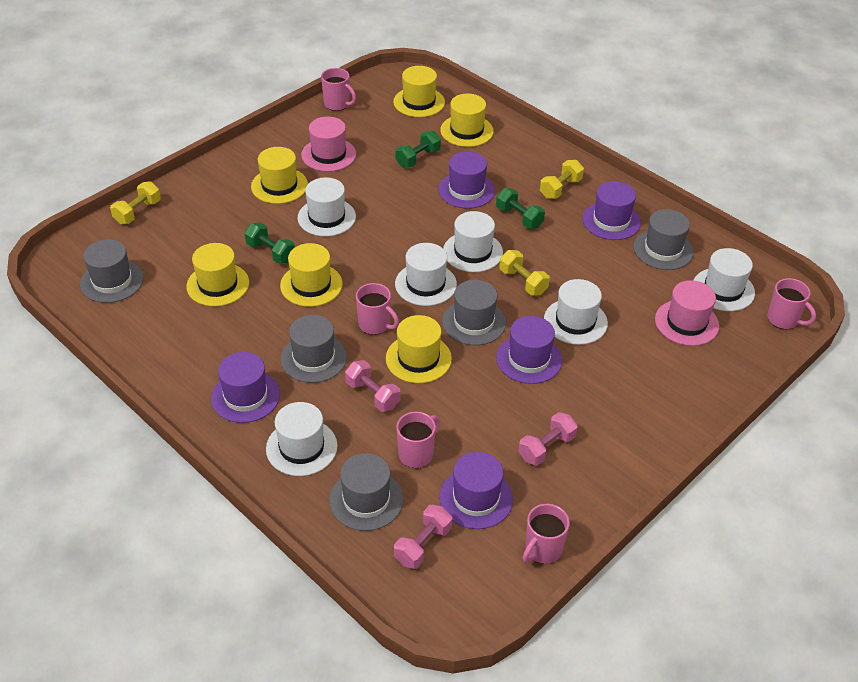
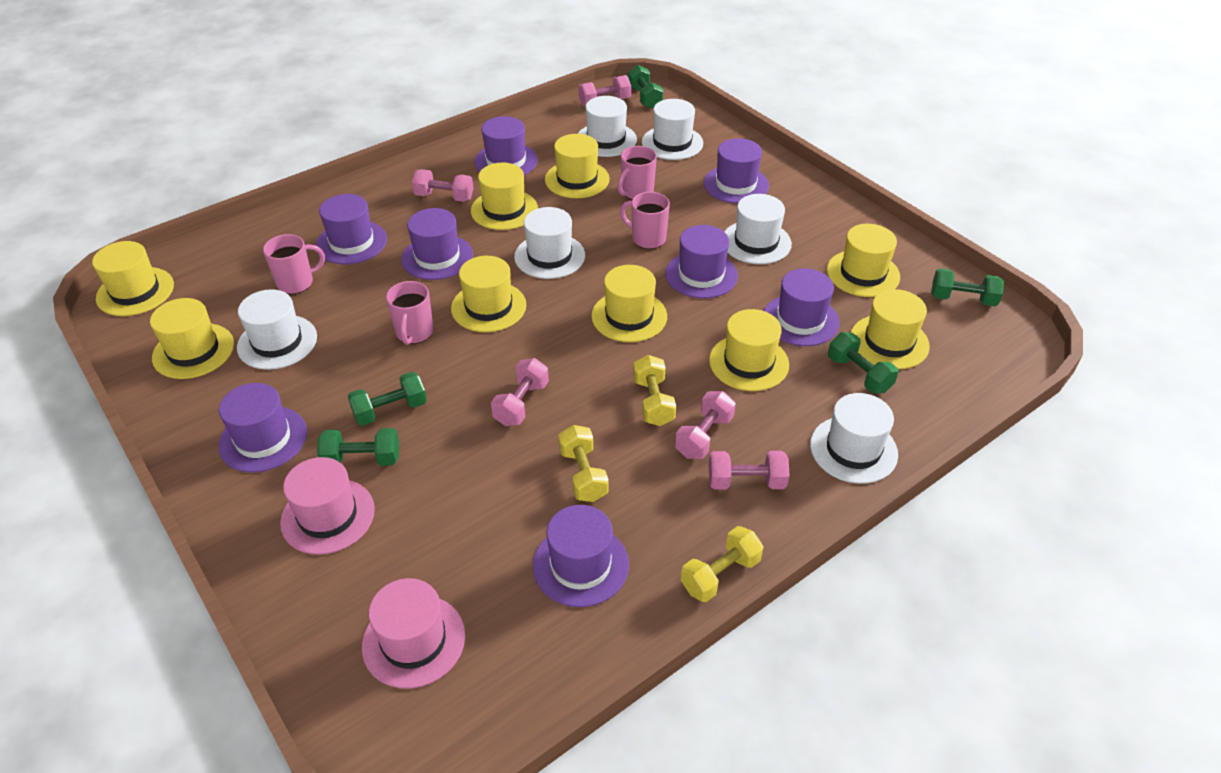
green dumbbell: 3 -> 5
grey hat: 5 -> 0
pink dumbbell: 3 -> 5
pink mug: 5 -> 4
purple hat: 5 -> 8
yellow hat: 6 -> 9

